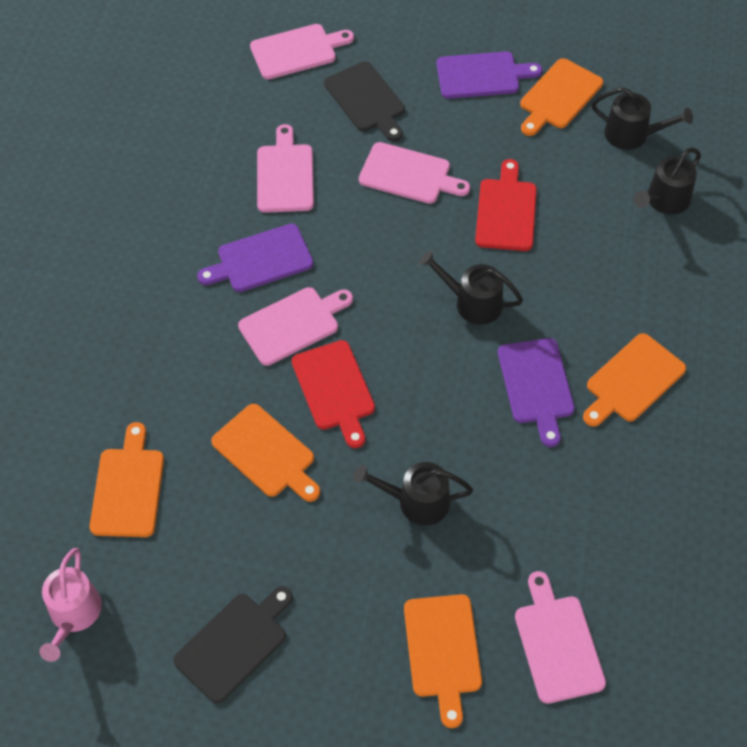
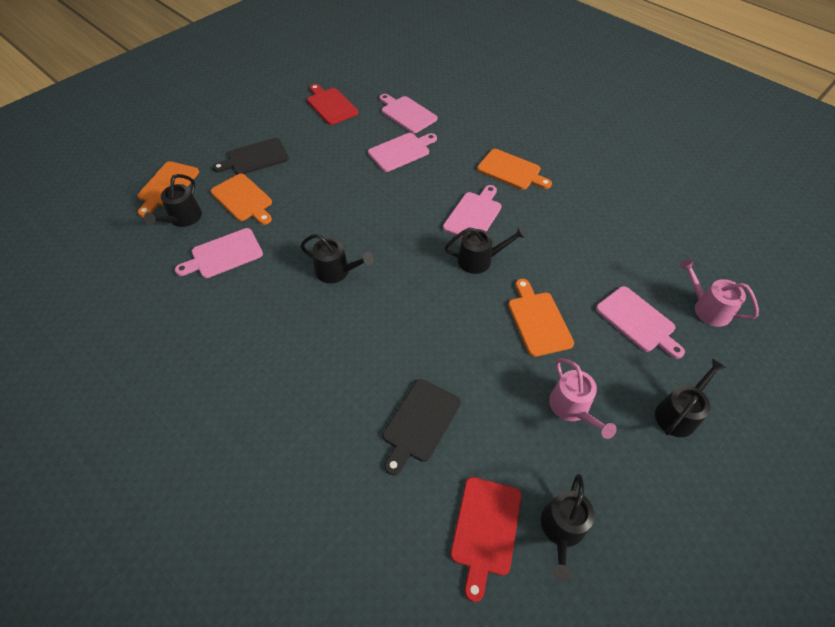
black watering can: 4 -> 5
orange cutting board: 5 -> 4
pink watering can: 1 -> 2
purple cutting board: 3 -> 0

